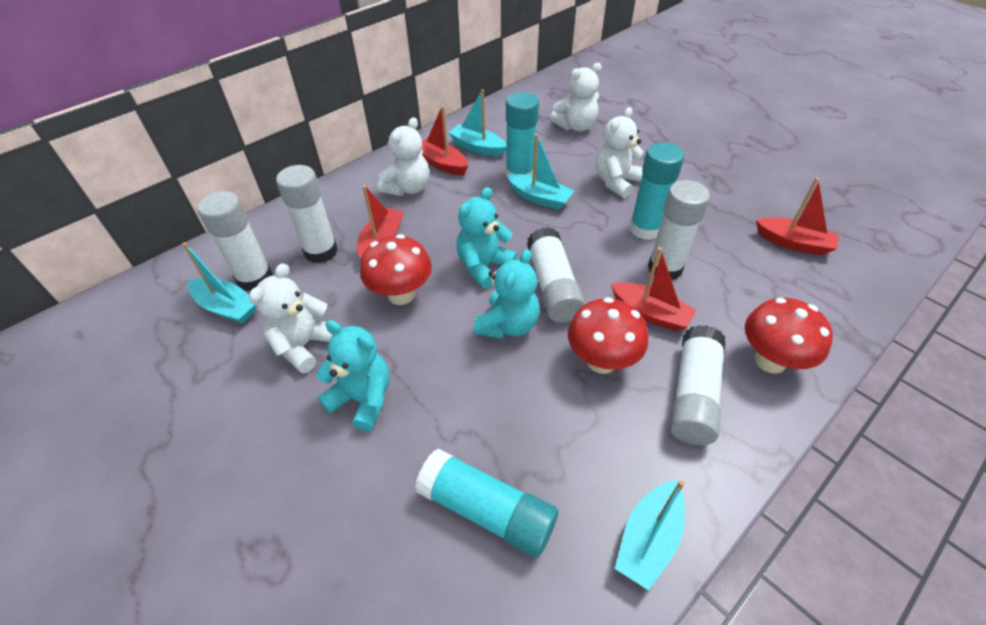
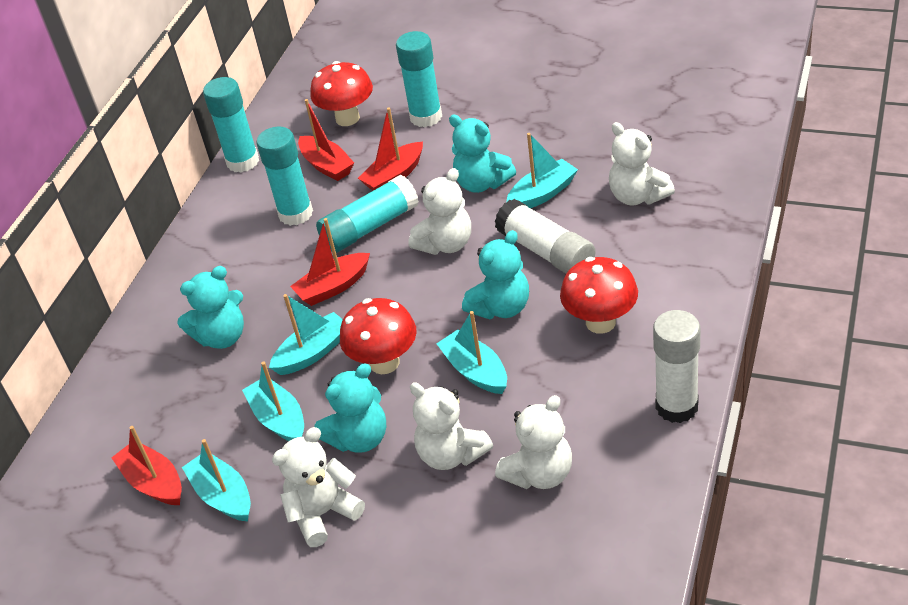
turquoise boat: 4 -> 5
turquoise glue stick: 3 -> 4
turquoise teddy bear: 3 -> 4
white glue stick: 5 -> 2
white teddy bear: 4 -> 5

